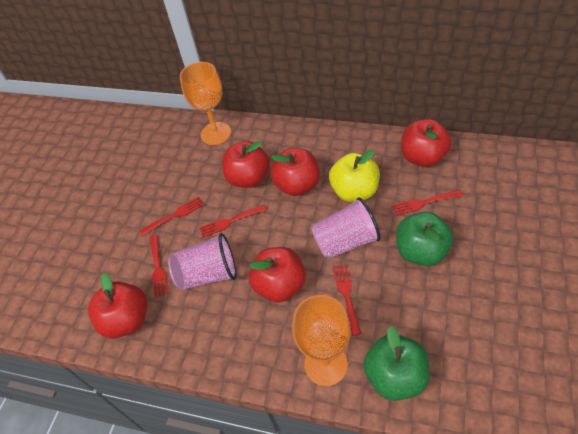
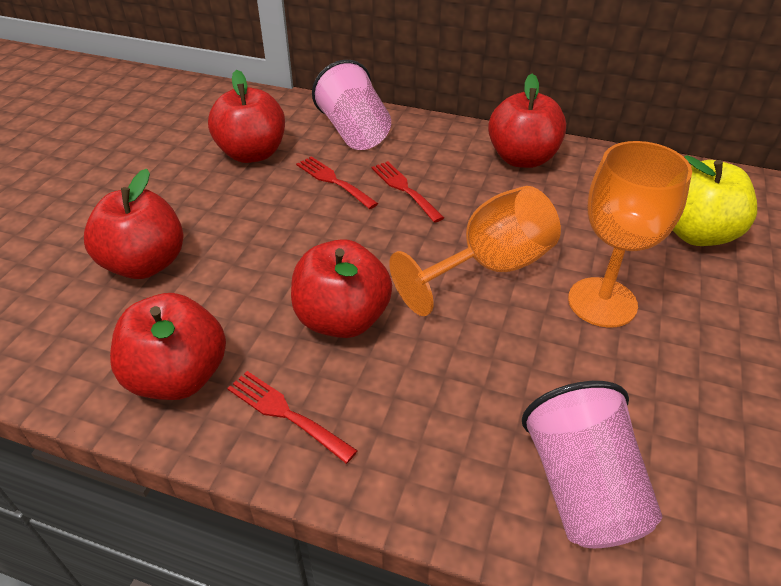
green apple: 2 -> 0
red fork: 5 -> 3

